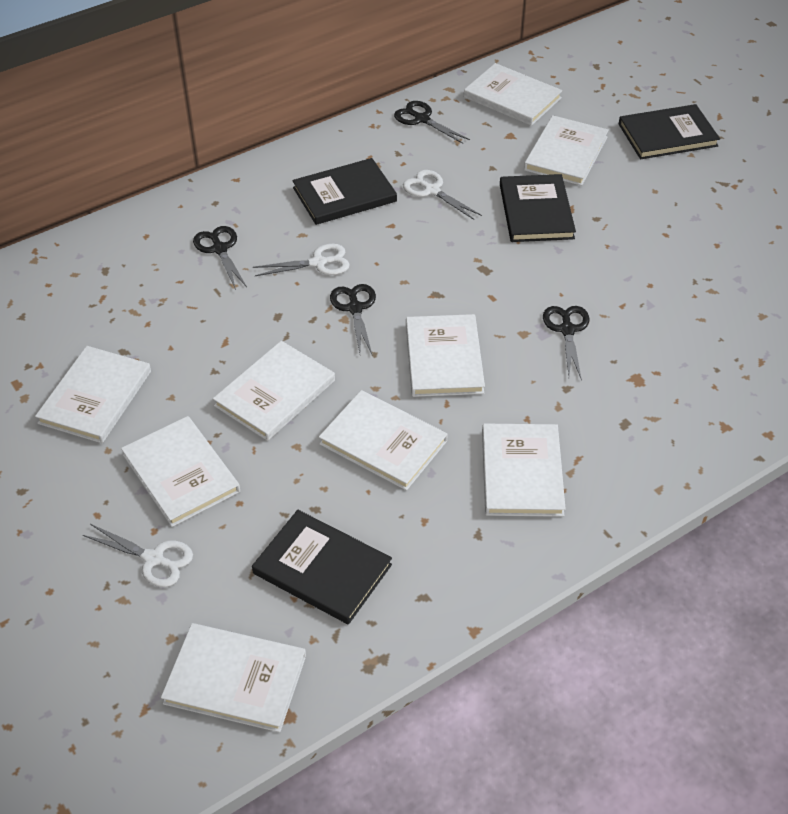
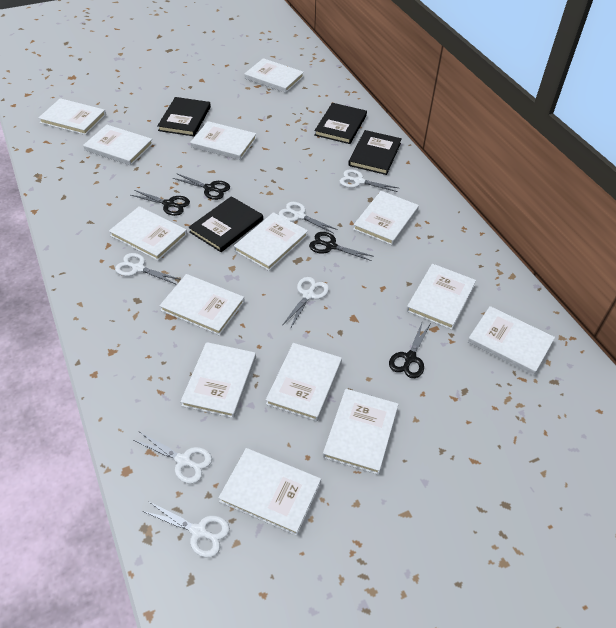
white book: 9 -> 14
white scissors: 3 -> 6

